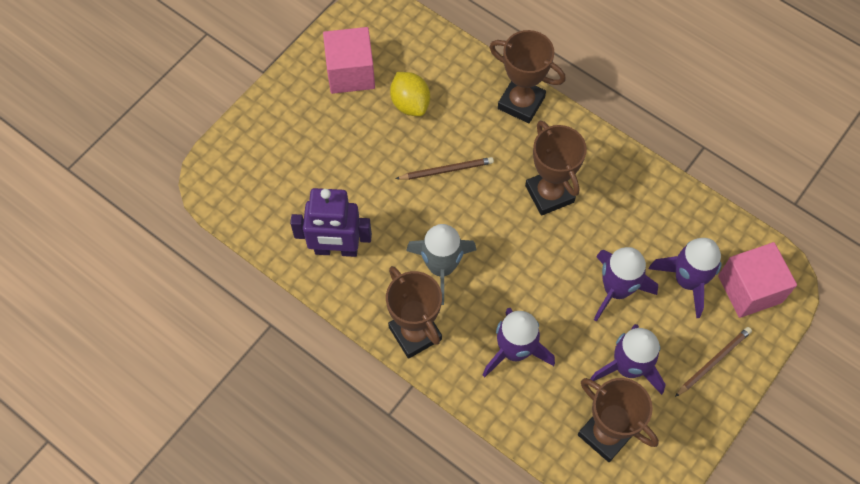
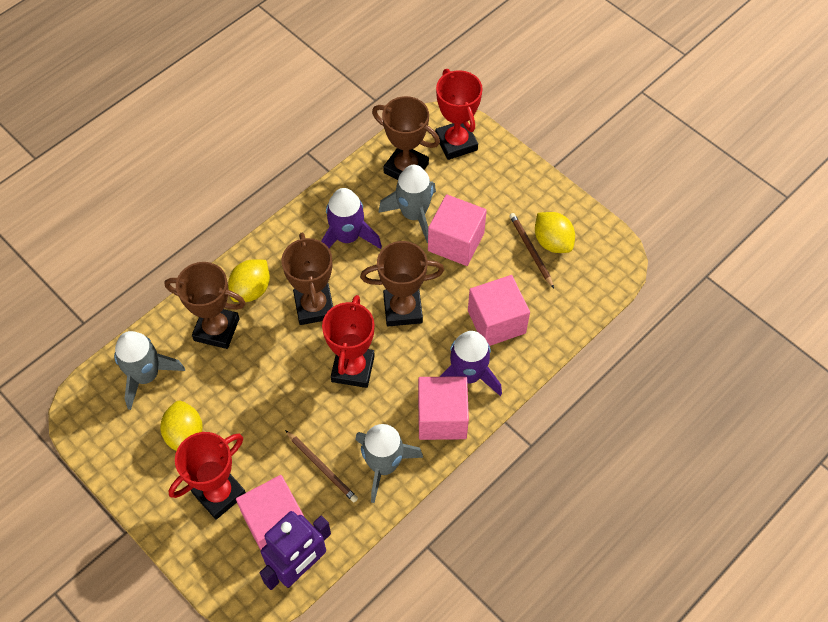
grey rocket: 1 -> 3
pink cube: 2 -> 4
purple rocket: 4 -> 2
red trophy: 0 -> 3
yellow lemon: 1 -> 3

